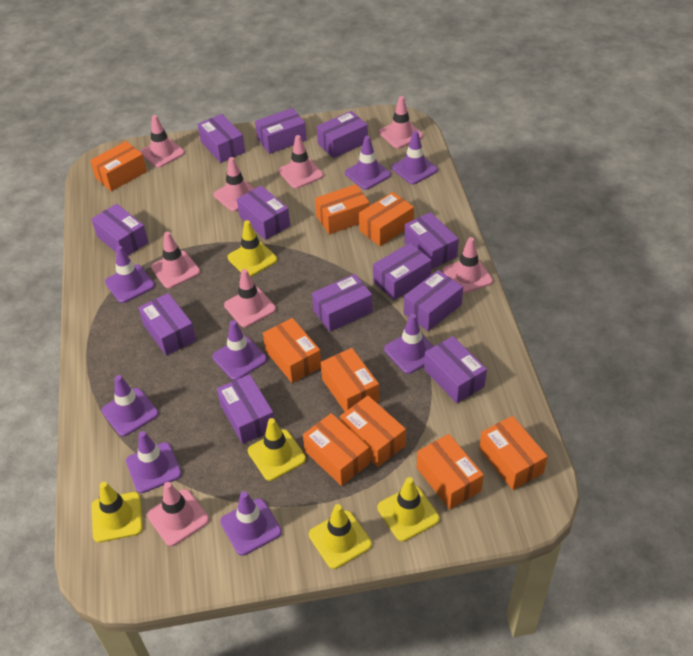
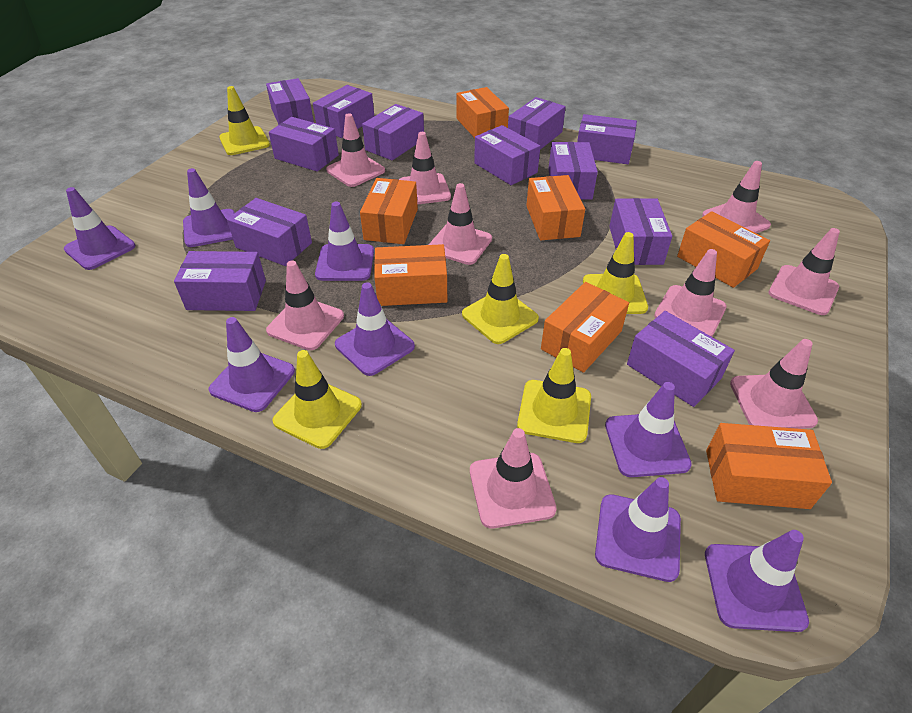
orange box: 9 -> 7
pink traffic cone: 8 -> 9

